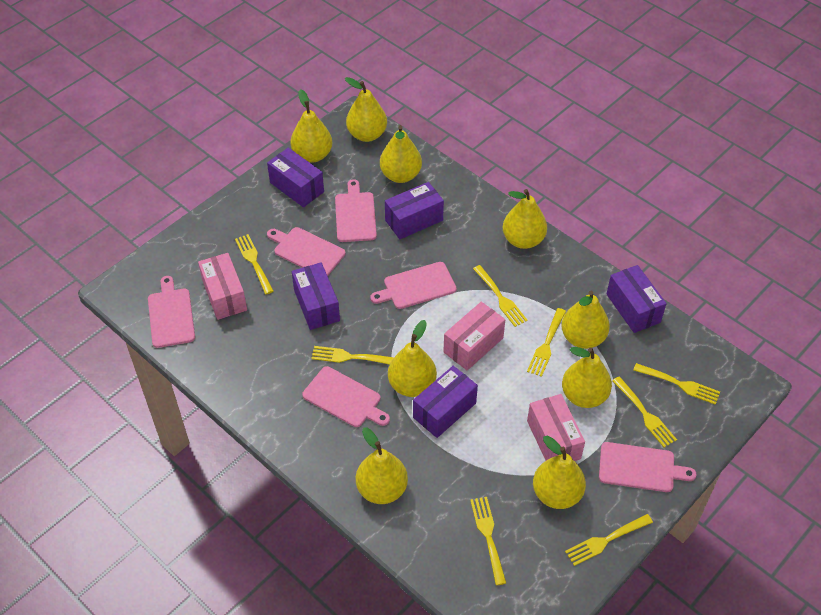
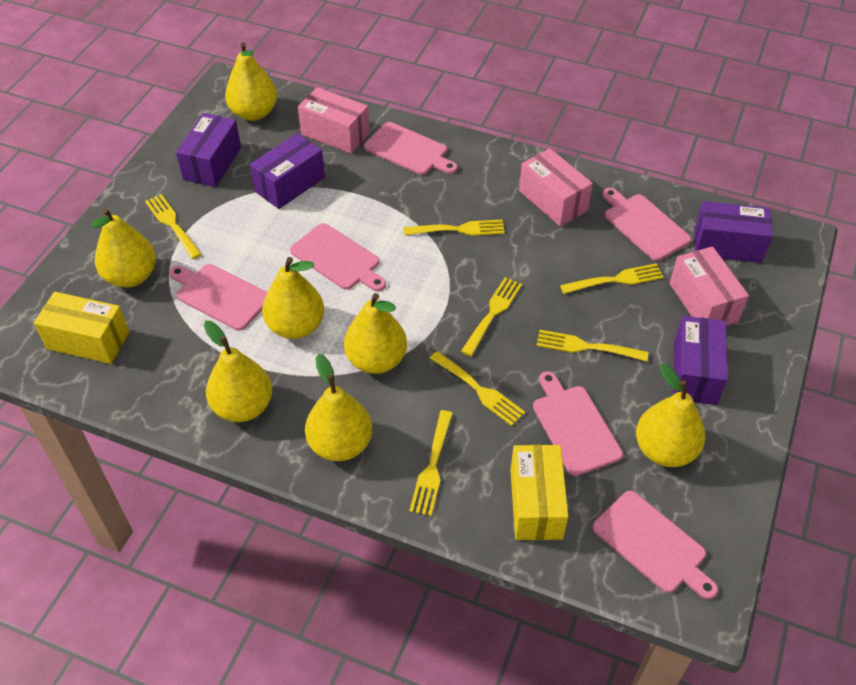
purple box: 5 -> 4
yellow box: 0 -> 2
yellow fork: 8 -> 7
yellow pear: 9 -> 7

